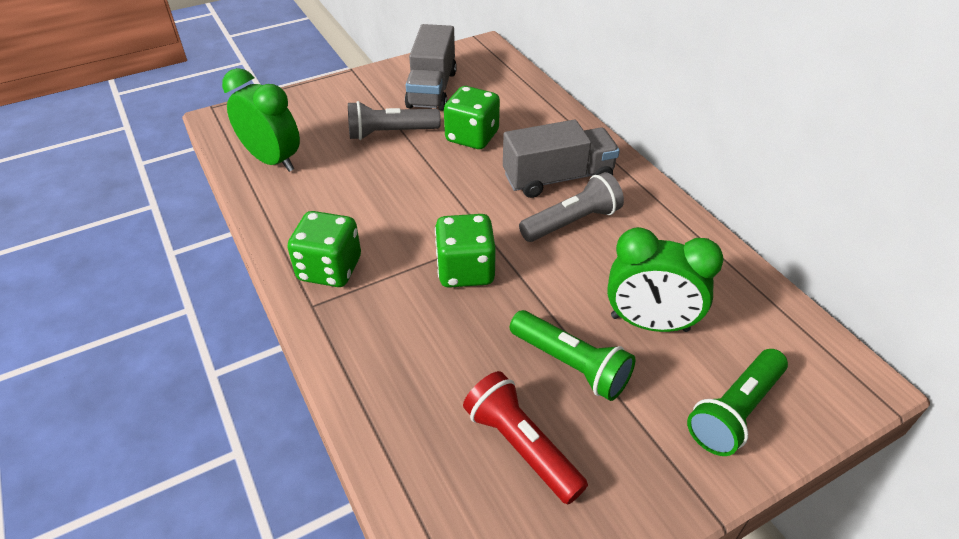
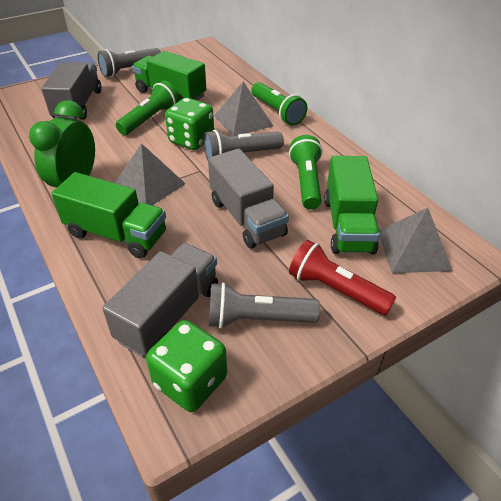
green clock: 2 -> 1
green dice: 3 -> 2
green flashlight: 2 -> 3
green truck: 0 -> 3
grey flashlight: 2 -> 3
grey pyramid: 0 -> 3
grey truck: 2 -> 3

